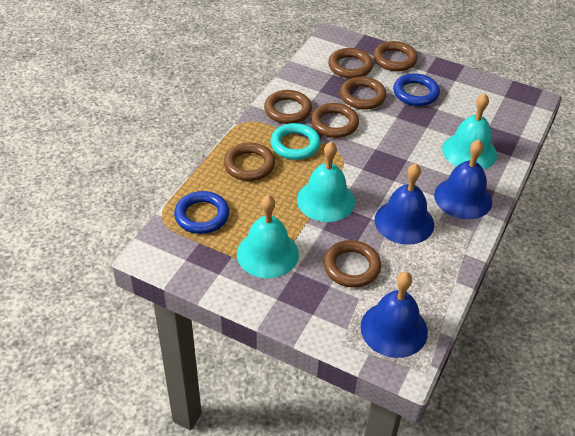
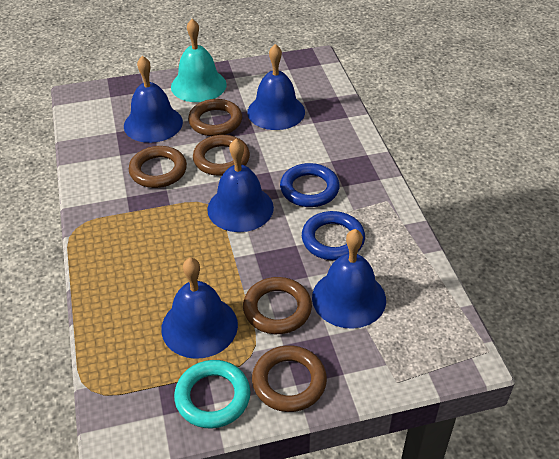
blue bell: 3 -> 5
brown ring: 7 -> 5
turquoise bell: 3 -> 1

